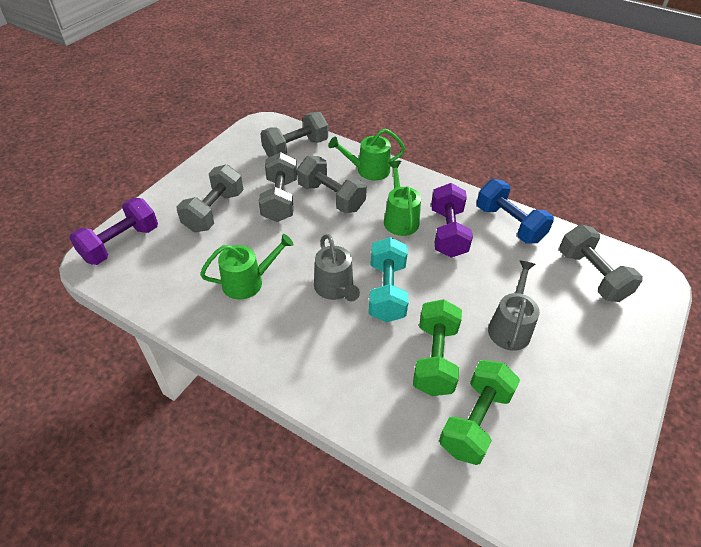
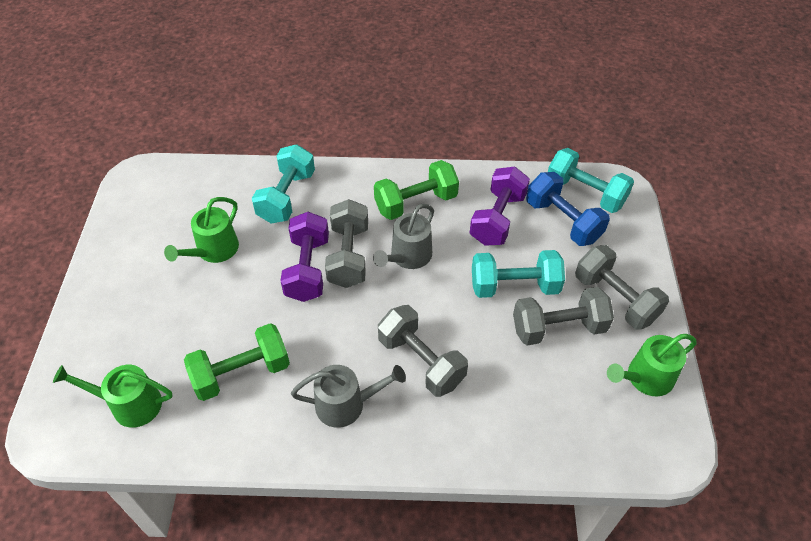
grey dumbbell: 5 -> 4
turquoise dumbbell: 1 -> 3

